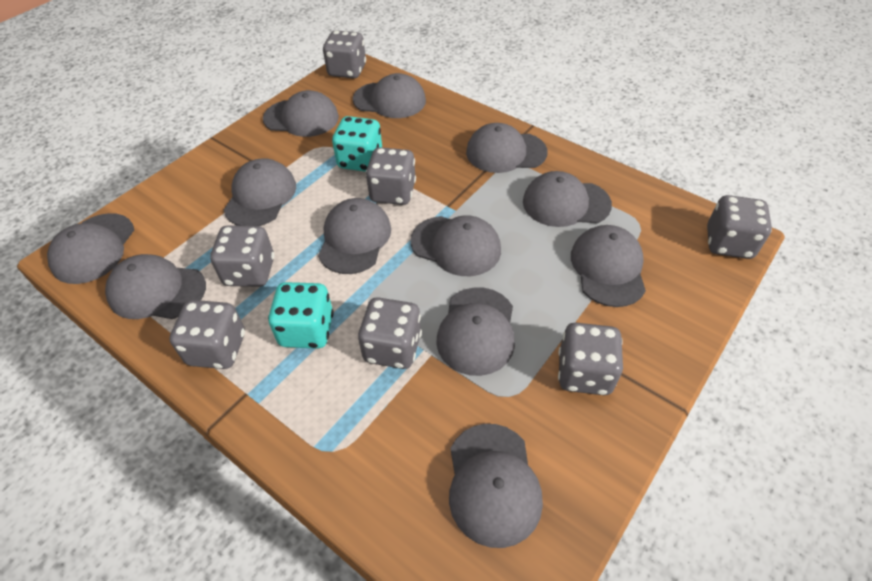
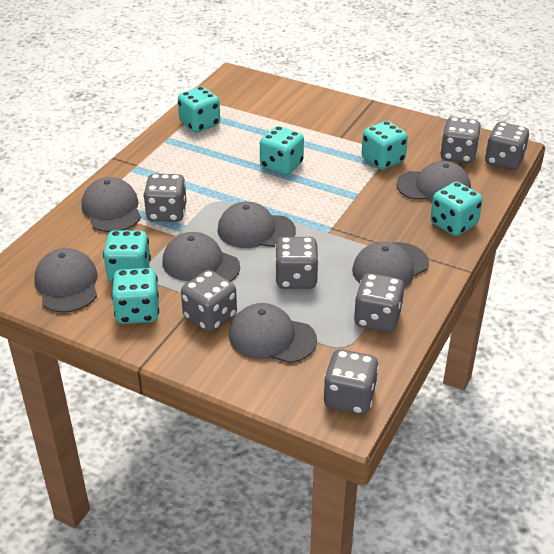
grey cap: 12 -> 7
turquoise dice: 2 -> 6

